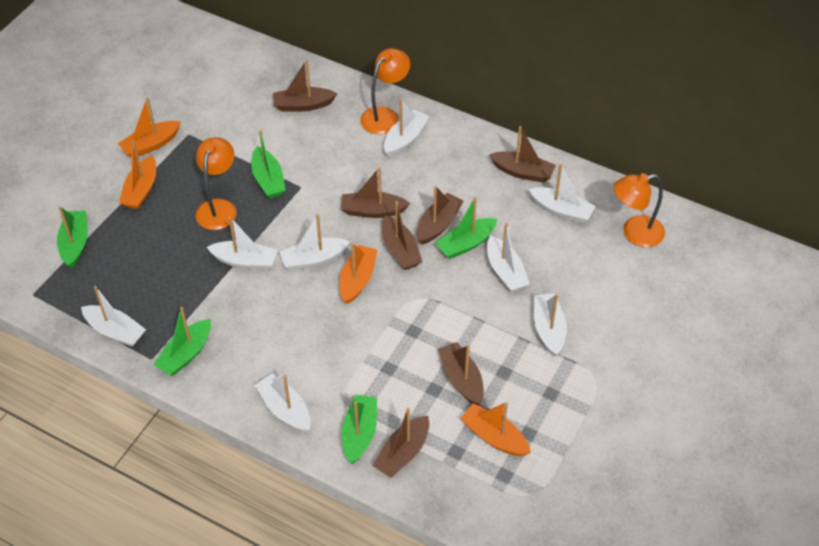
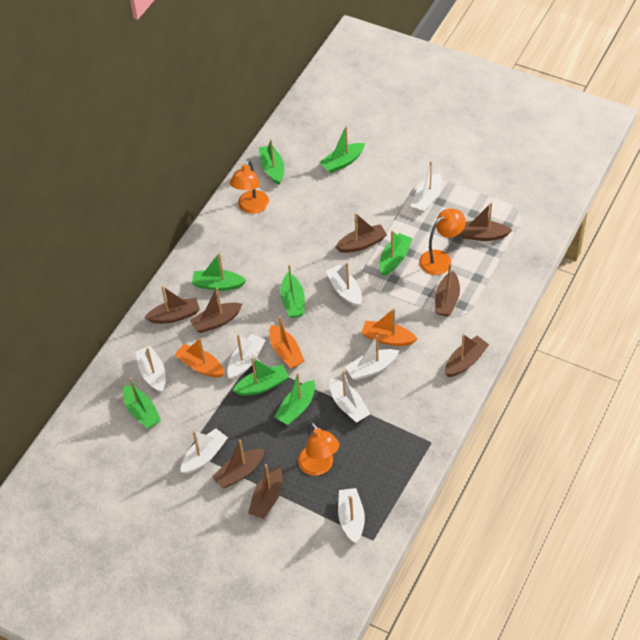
brown boat: 7 -> 8
green boat: 5 -> 8
orange boat: 4 -> 3

